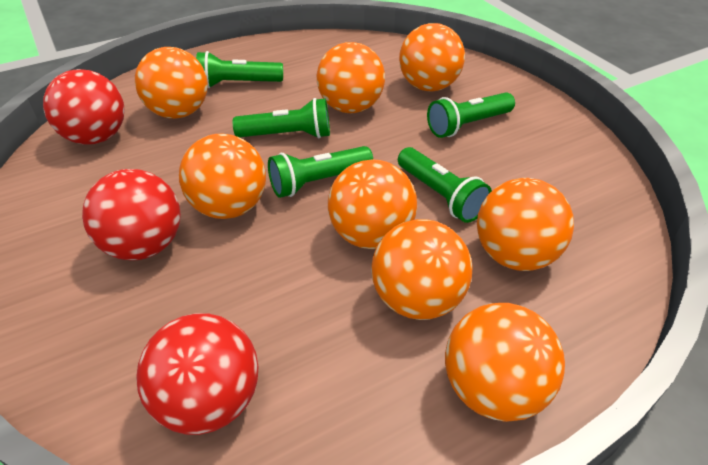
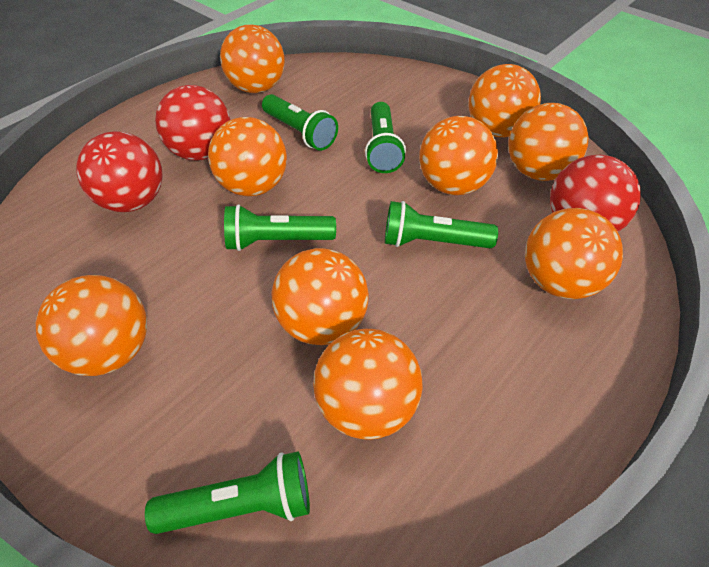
orange ball: 8 -> 9

